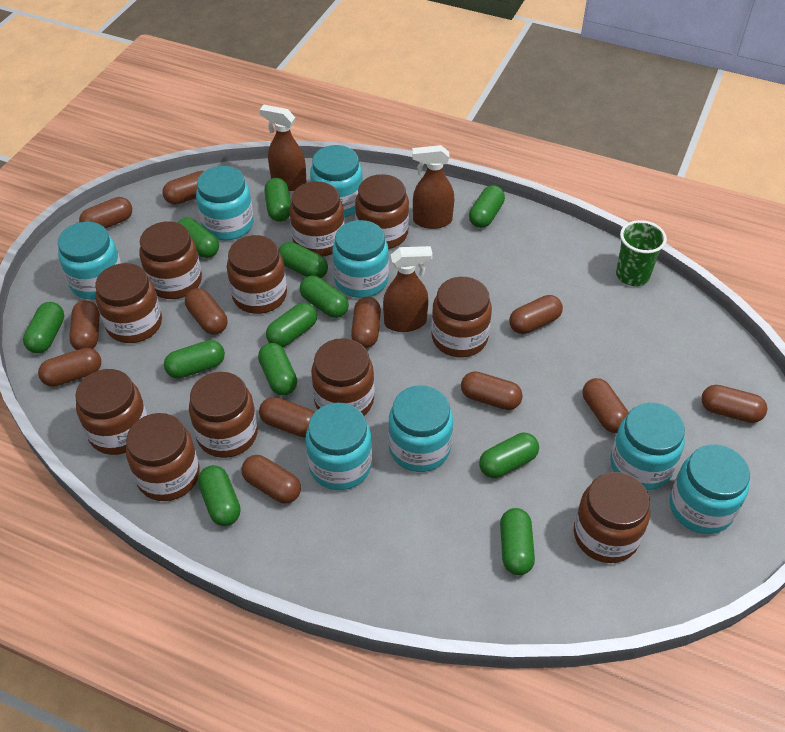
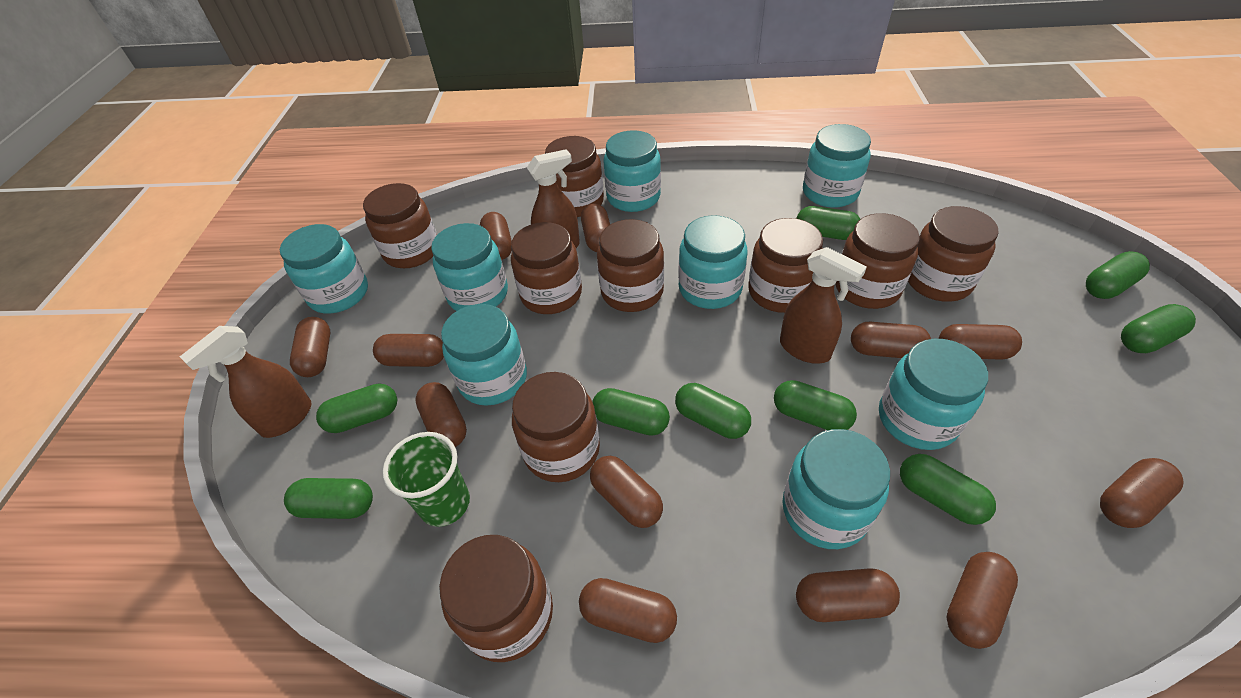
brown jar: 11 -> 9
green capsule: 12 -> 9

